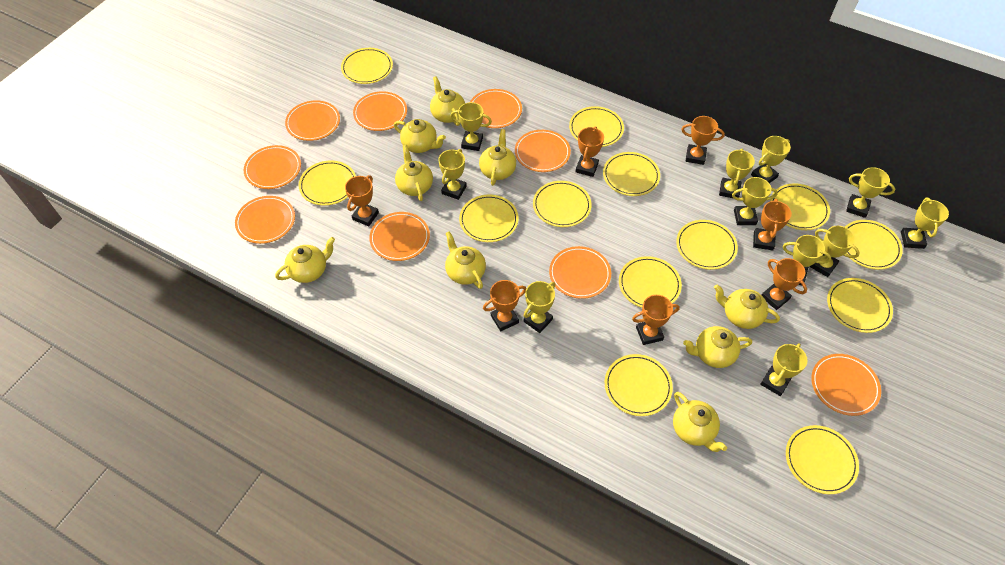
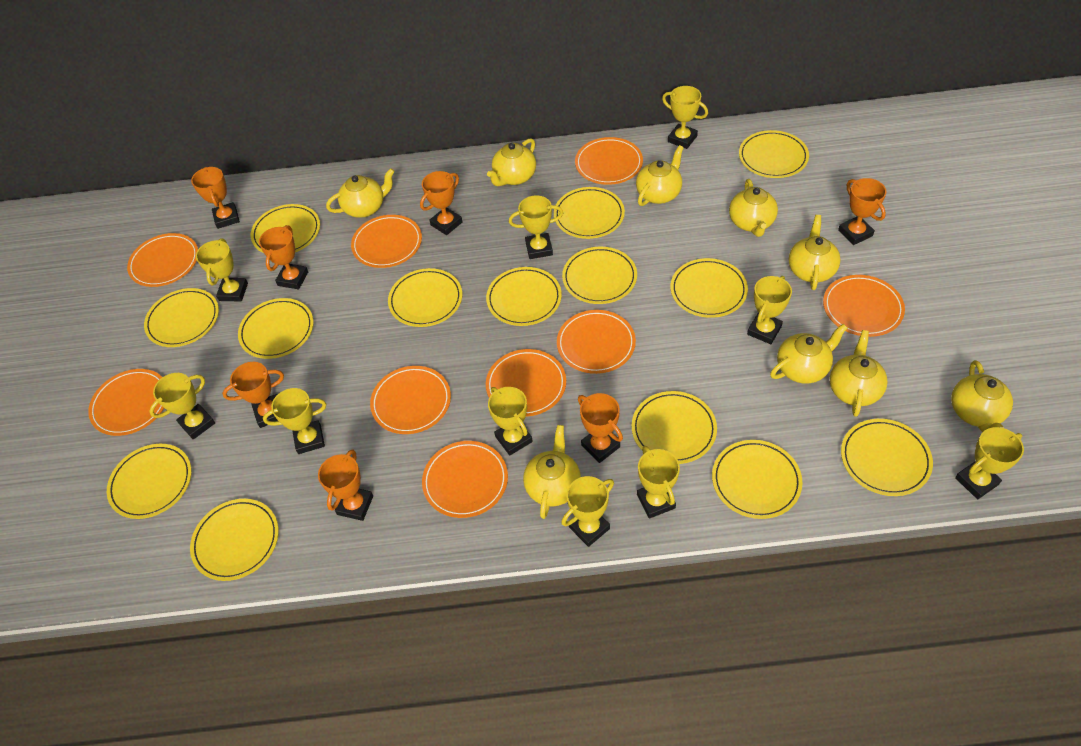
yellow plate: 13 -> 14
yellow trophy: 11 -> 10

